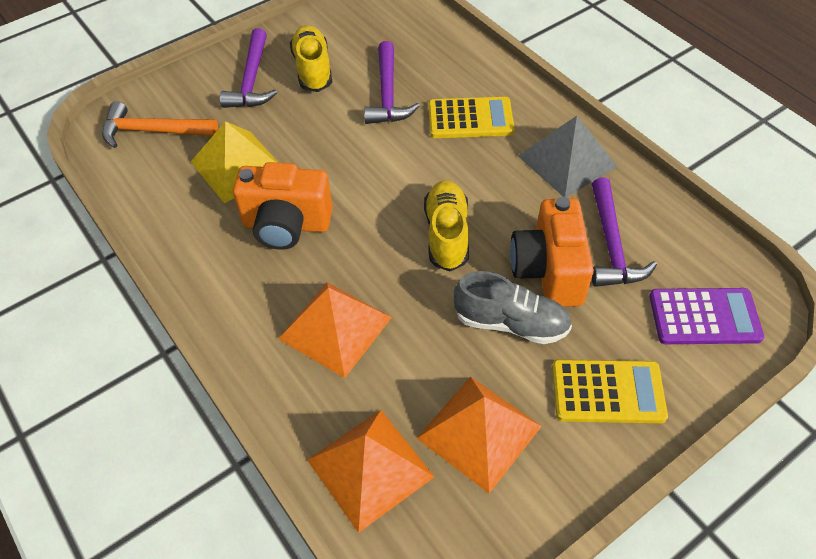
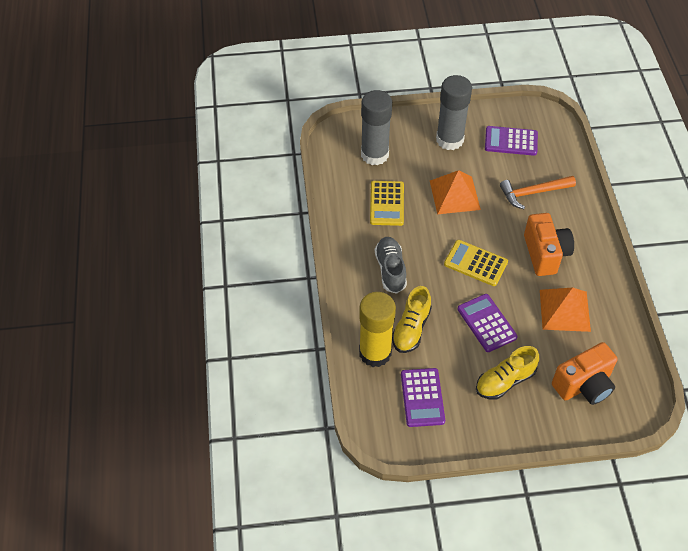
grey glue stick: 0 -> 2
grey pyramid: 1 -> 0
orange pyramid: 3 -> 2
purple calculator: 1 -> 3
purple hammer: 3 -> 0
yellow glue stick: 0 -> 1
yellow pyramid: 1 -> 0

